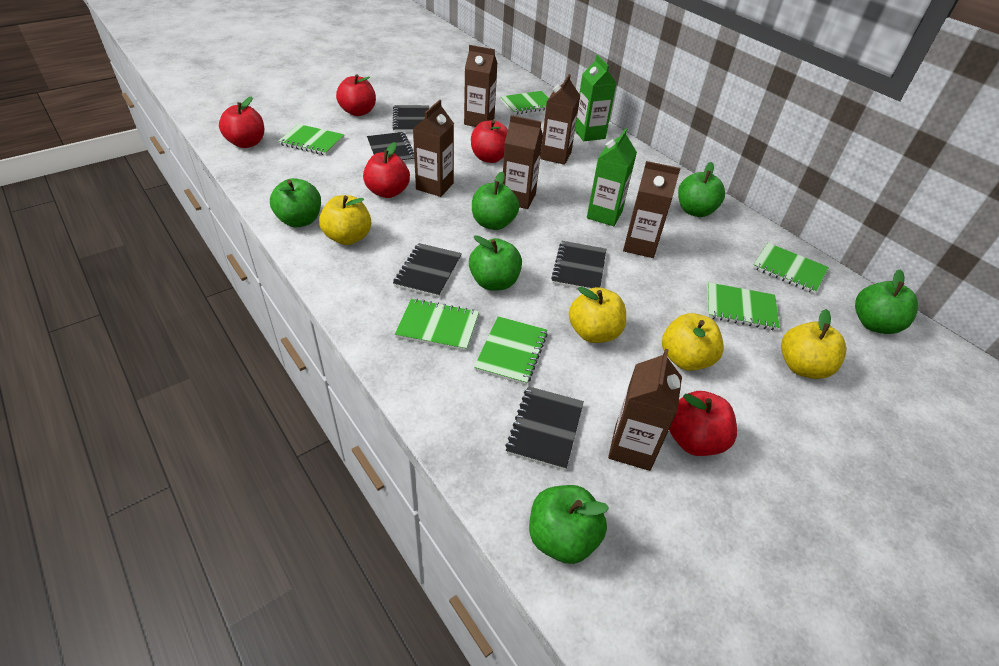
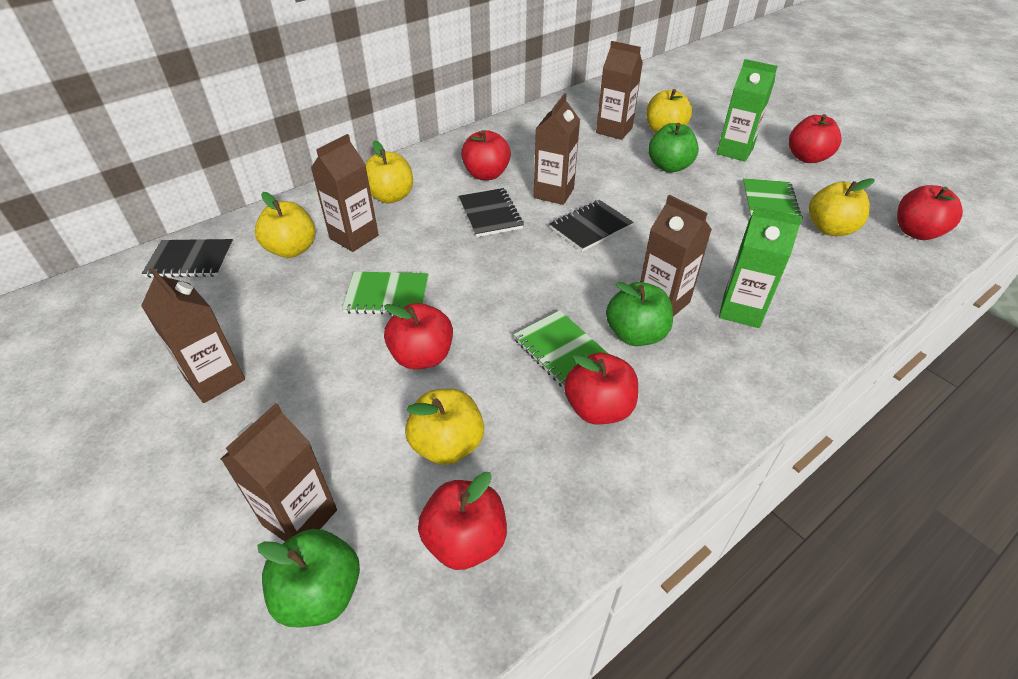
black notebook: 5 -> 3
green apple: 6 -> 3
green notebook: 6 -> 3
red apple: 5 -> 6
yellow apple: 4 -> 5

